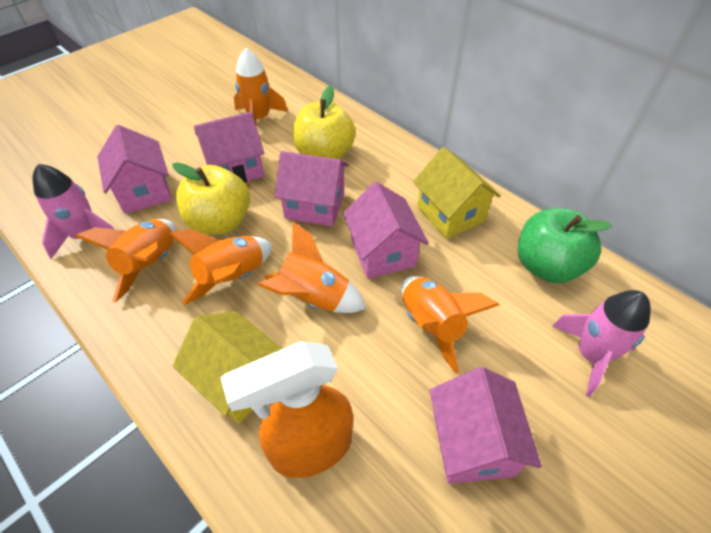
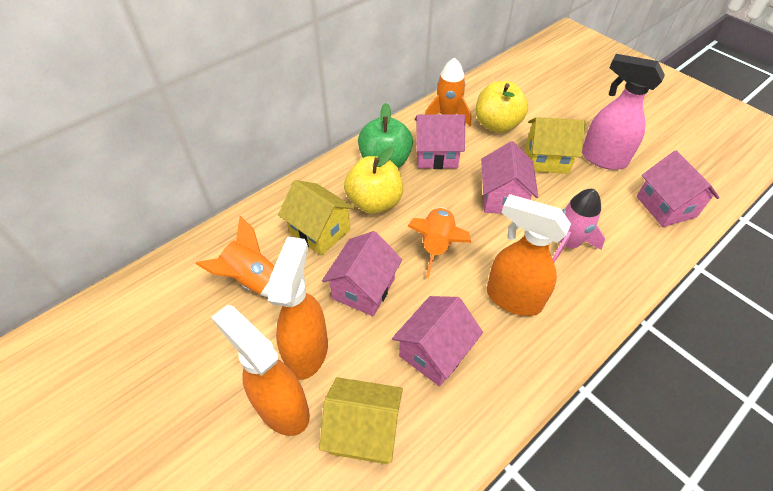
orange rocket: 5 -> 3
orange spray bottle: 1 -> 3
pink rocket: 2 -> 1
pink spray bottle: 0 -> 1
yellow house: 2 -> 3

